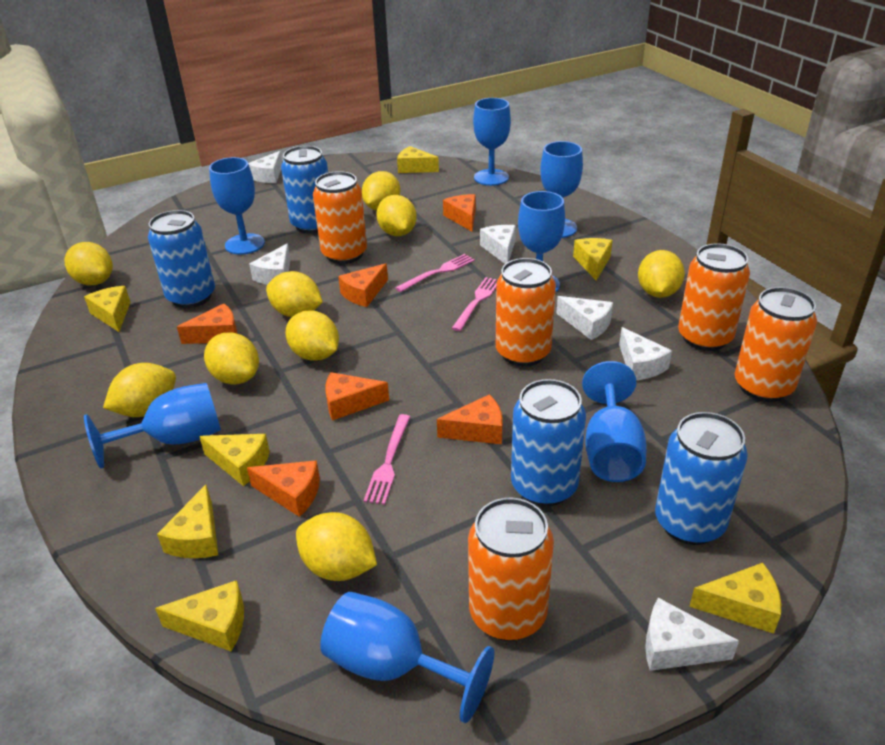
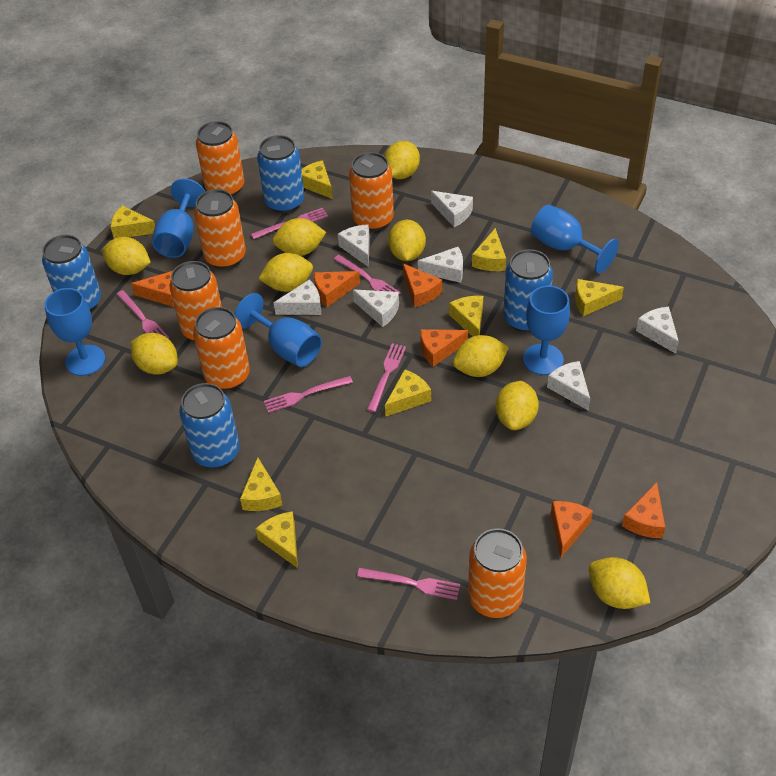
blue goblet: 7 -> 5
orange can: 5 -> 6
pink fork: 3 -> 6
white cheese: 6 -> 7
yellow cheese: 7 -> 8

